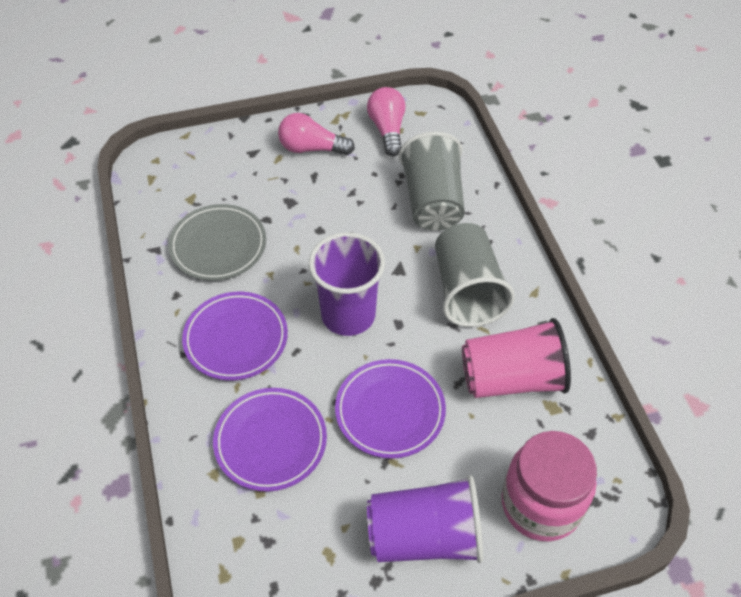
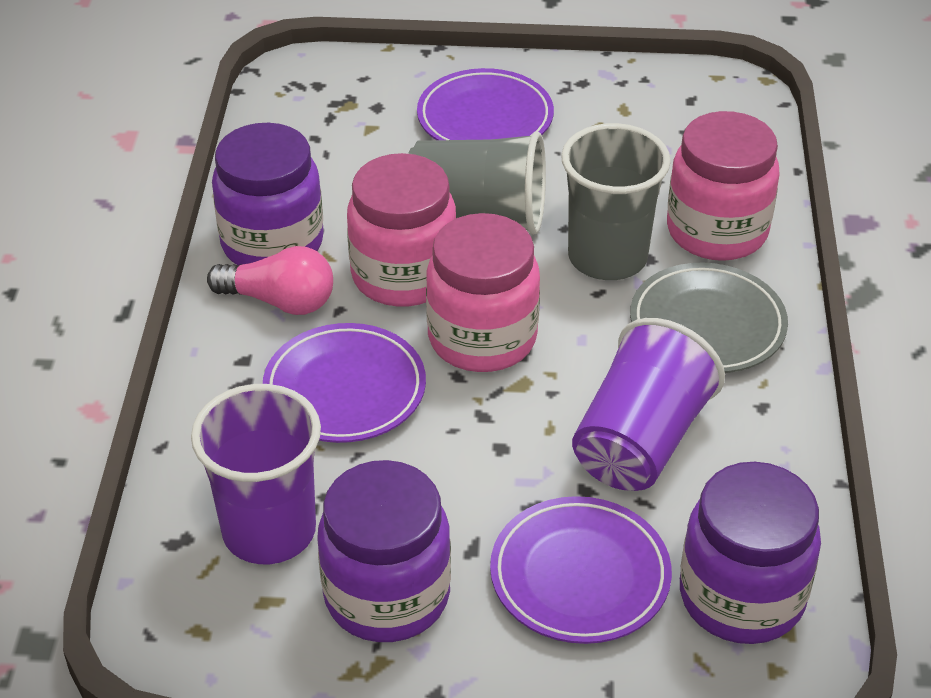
pink cup: 1 -> 0
pink jar: 1 -> 3
pink light bulb: 2 -> 1
purple jar: 0 -> 3

